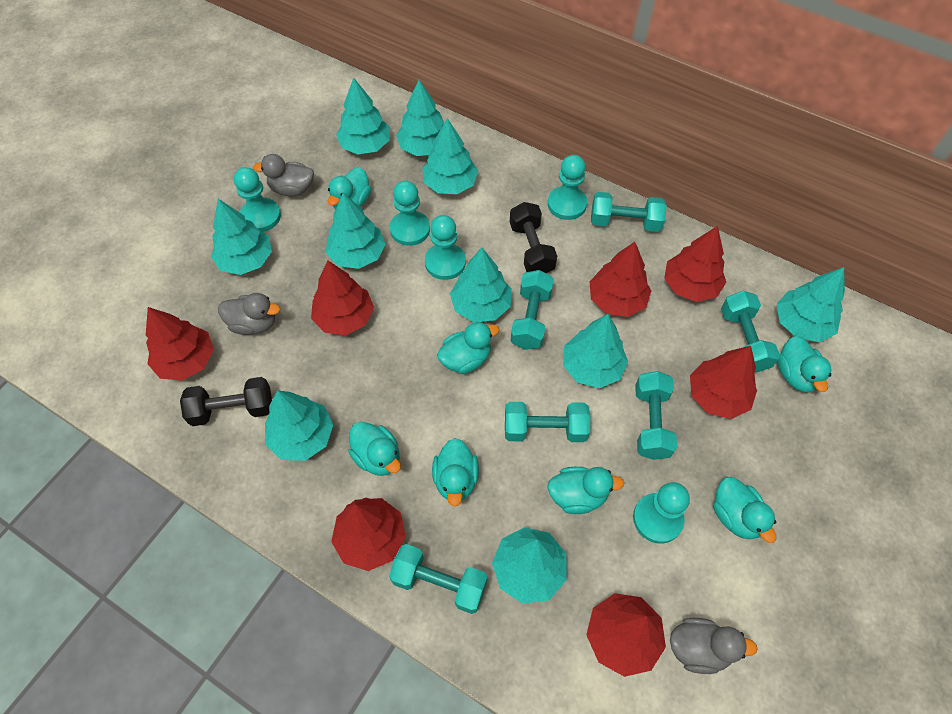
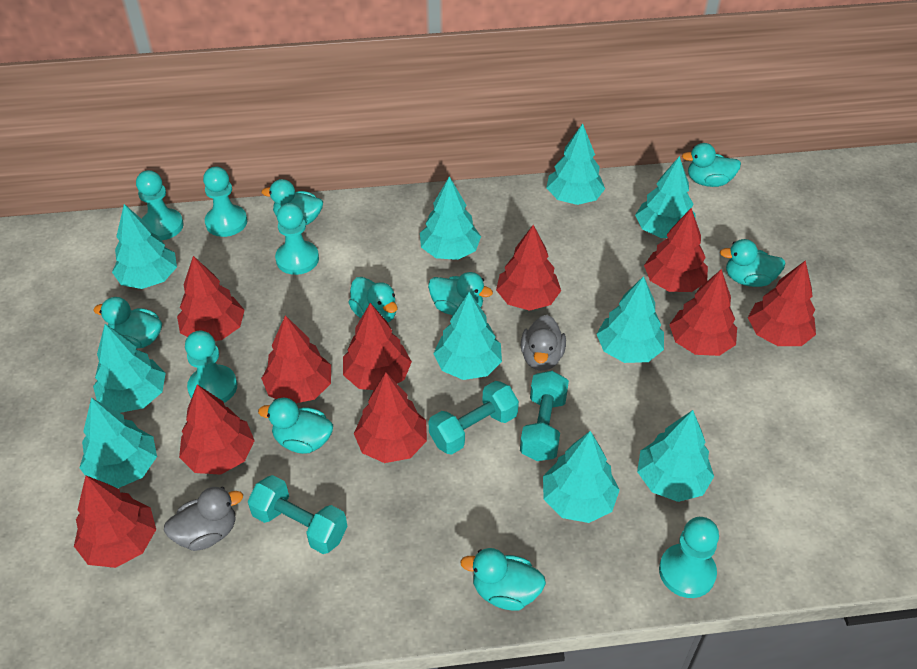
black dumbbell: 2 -> 0
grey duck: 3 -> 2
red tree: 7 -> 10
turquoise duck: 7 -> 8
turquoise dumbbell: 6 -> 3

